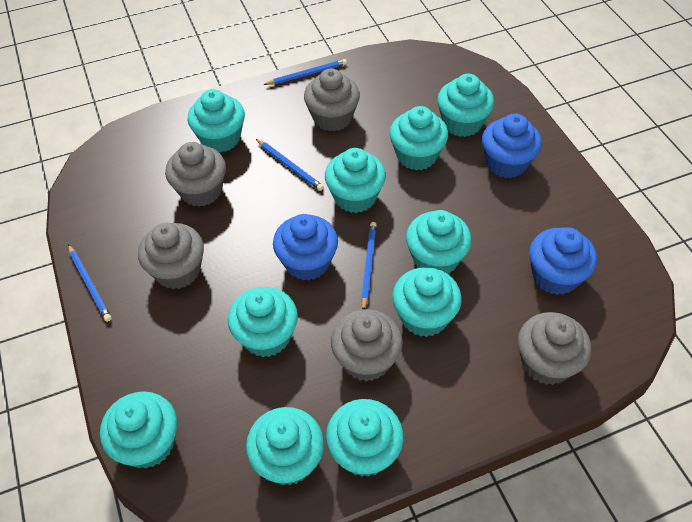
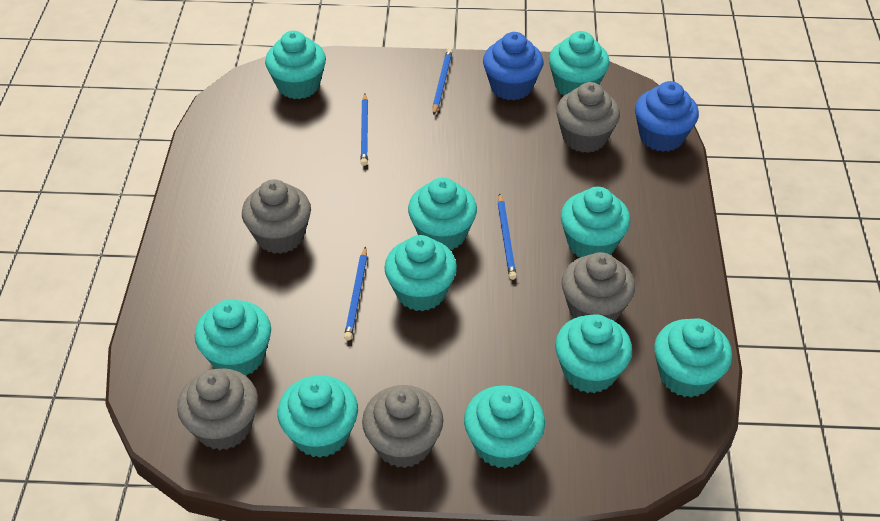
blue cupcake: 3 -> 2

